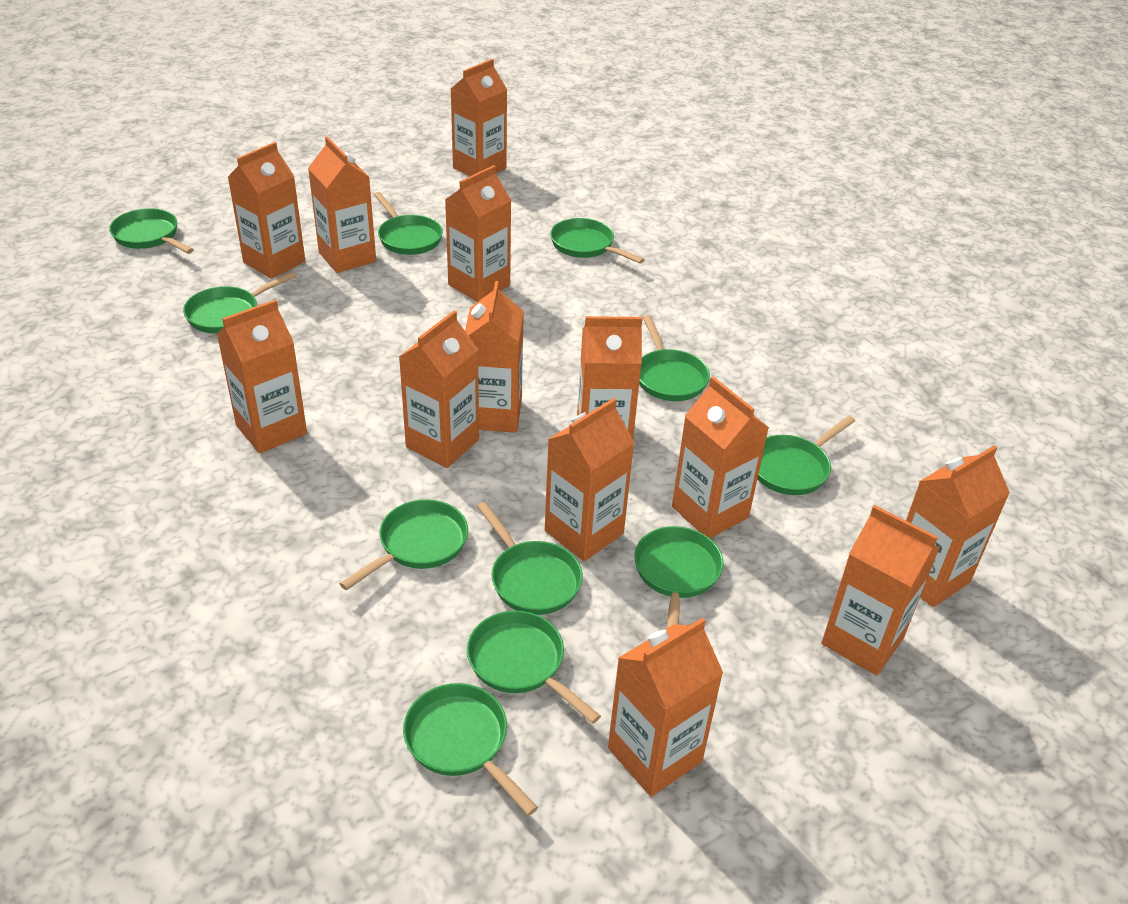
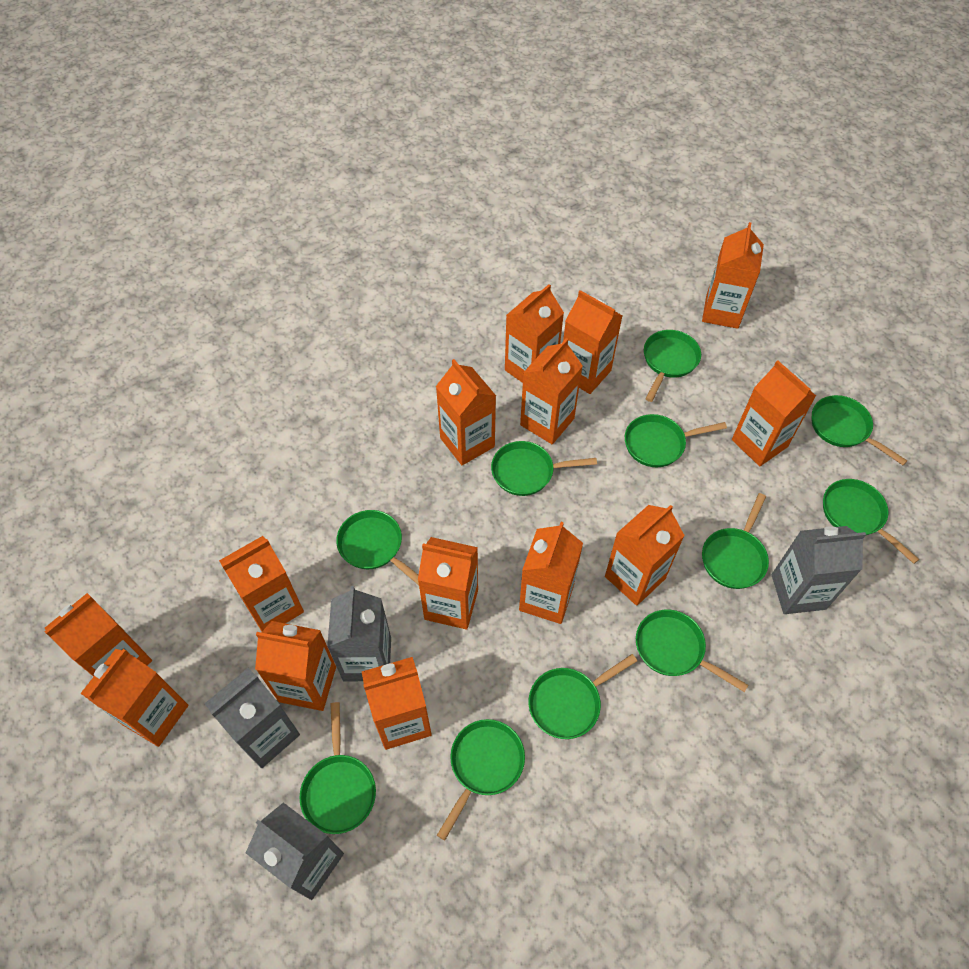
grey carton: 0 -> 4
orange carton: 13 -> 14

